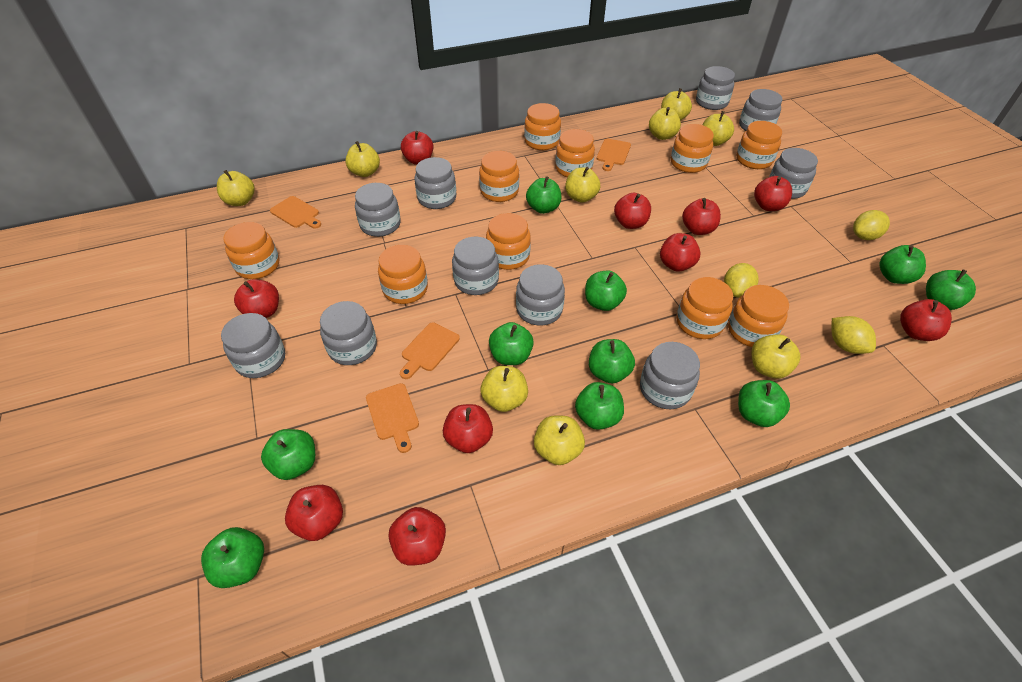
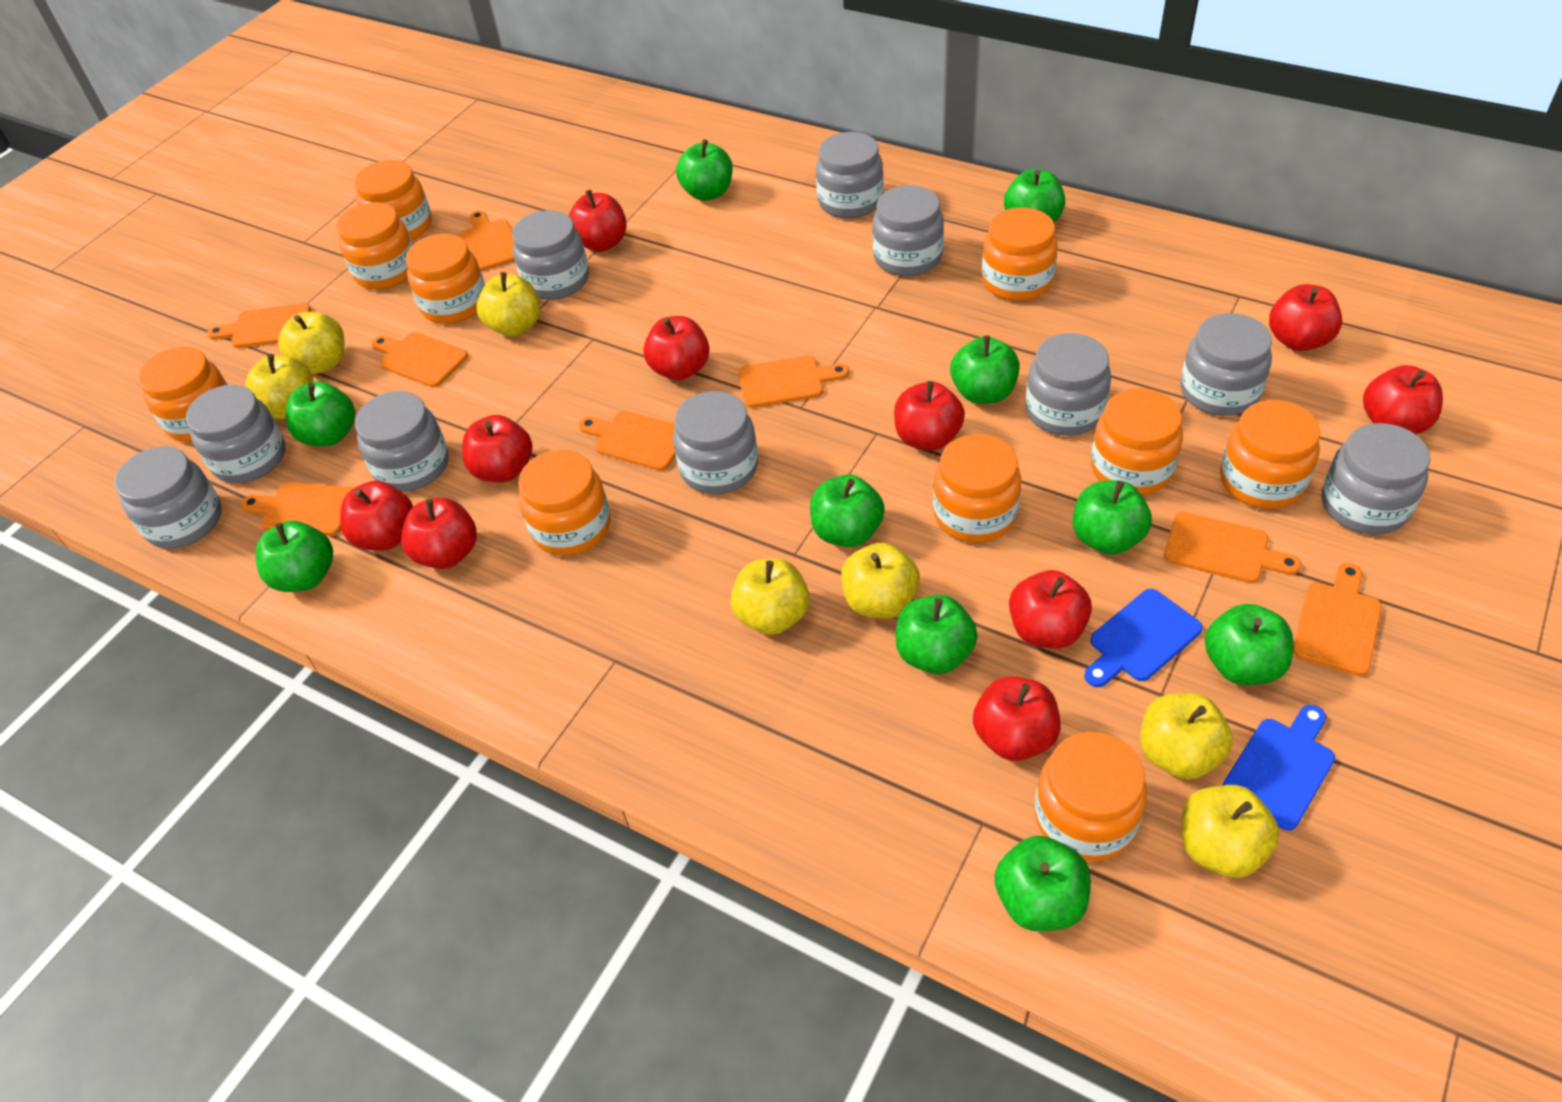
blue cutting board: 0 -> 2
orange cutting board: 4 -> 8
yellow apple: 9 -> 7
yellow lemon: 3 -> 0

